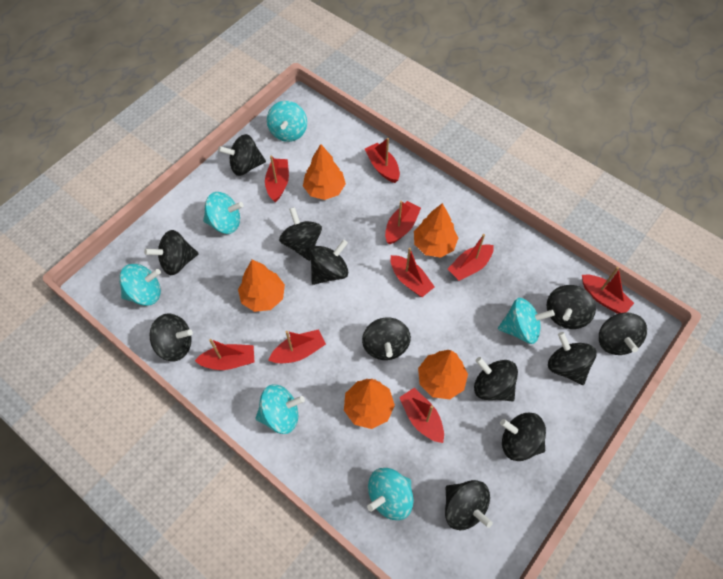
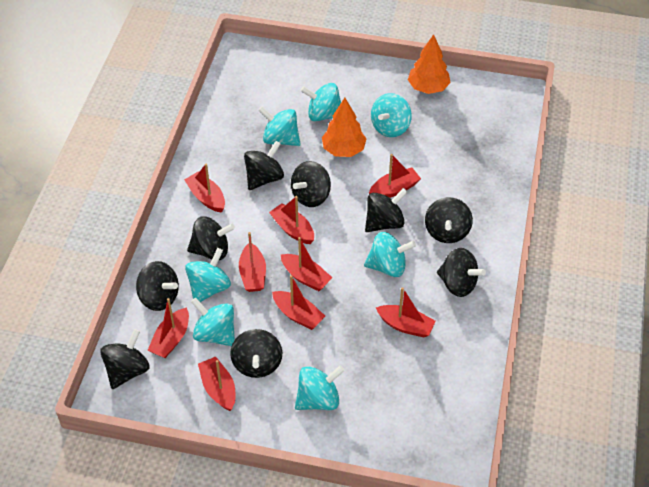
black spinning top: 12 -> 9
orange tree: 5 -> 2
turquoise spinning top: 6 -> 7

